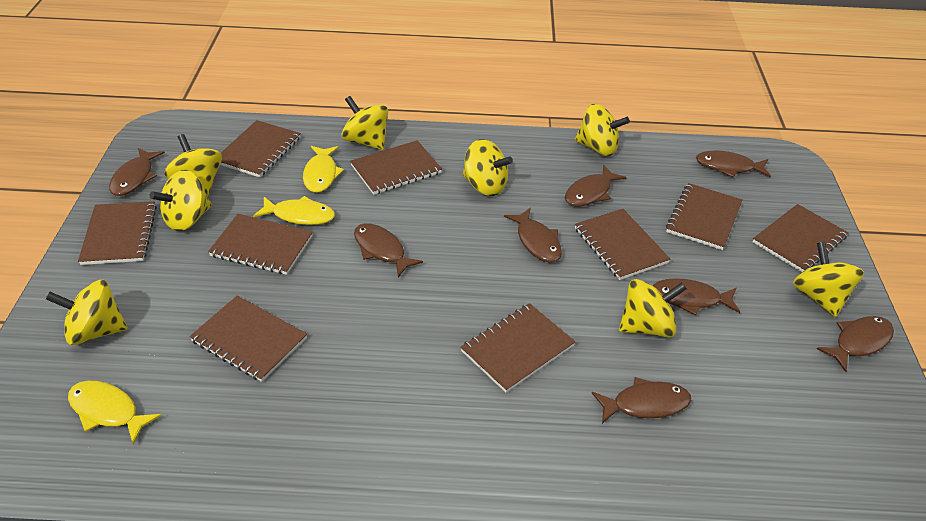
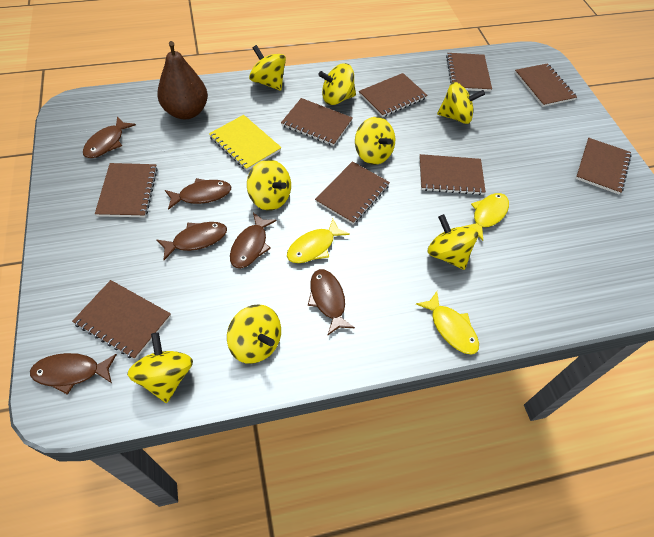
brown fish: 8 -> 6
brown pear: 0 -> 1
yellow notebook: 0 -> 1

